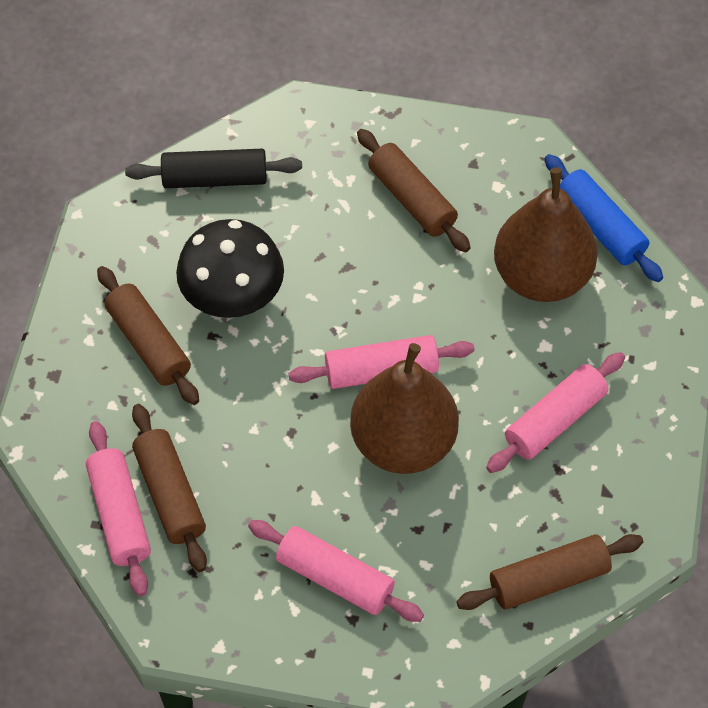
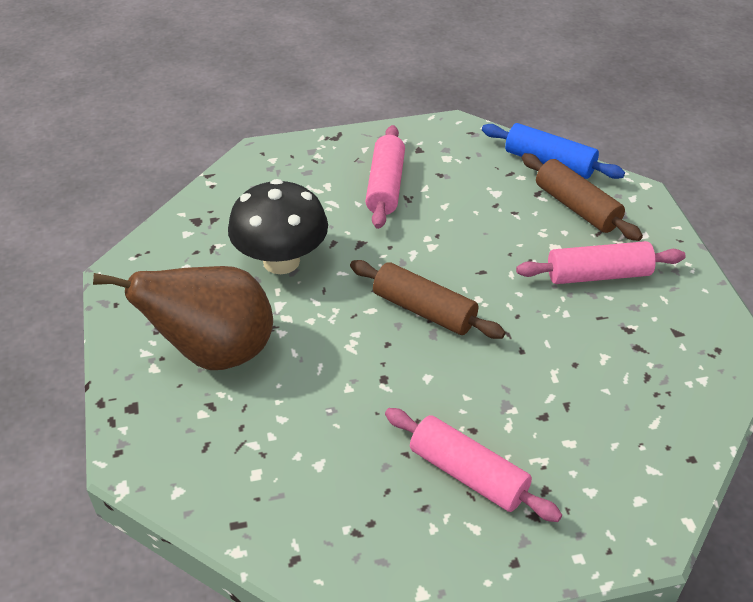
black rolling pin: 1 -> 0
brown pear: 2 -> 1
brown rolling pin: 4 -> 2
pink rolling pin: 4 -> 3

